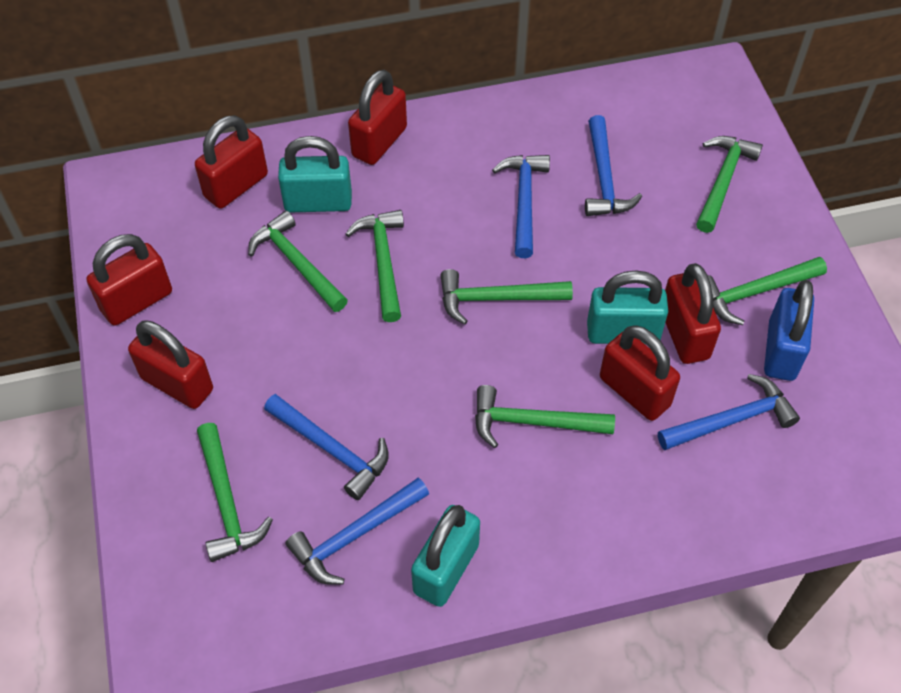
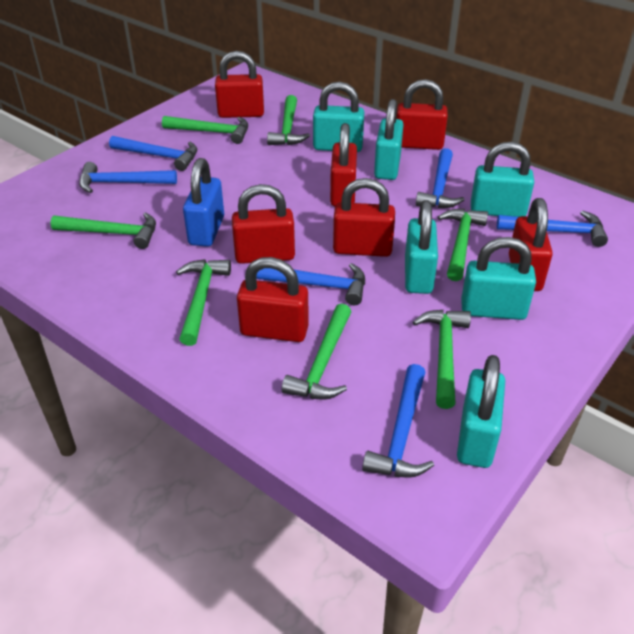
blue hammer: 5 -> 6
red padlock: 6 -> 7
turquoise padlock: 3 -> 6

